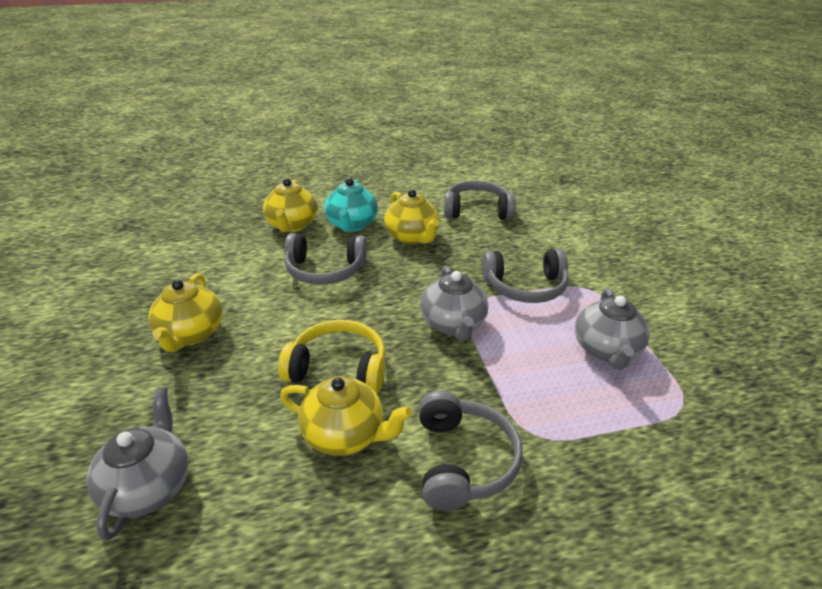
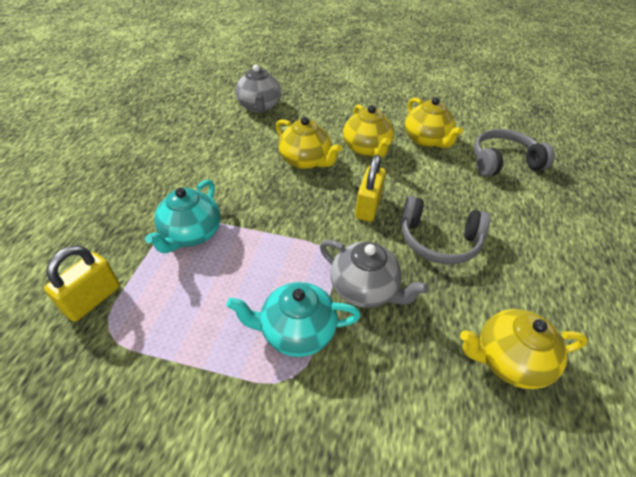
grey headphones: 4 -> 2
grey teapot: 3 -> 2
turquoise teapot: 1 -> 2
yellow headphones: 1 -> 0
yellow padlock: 0 -> 2

